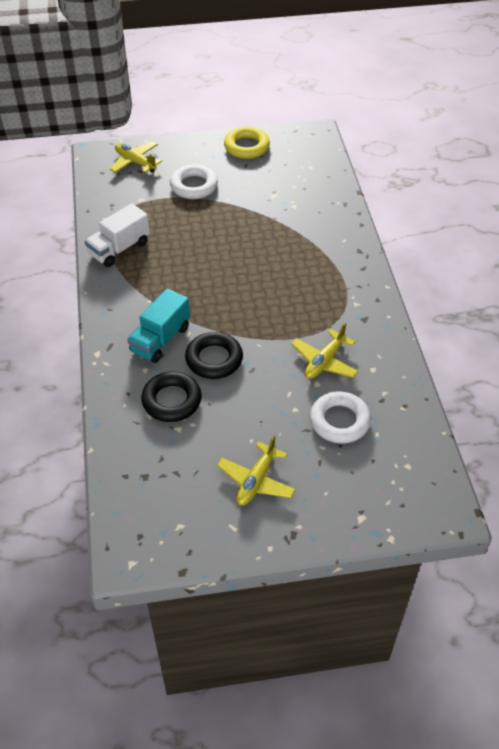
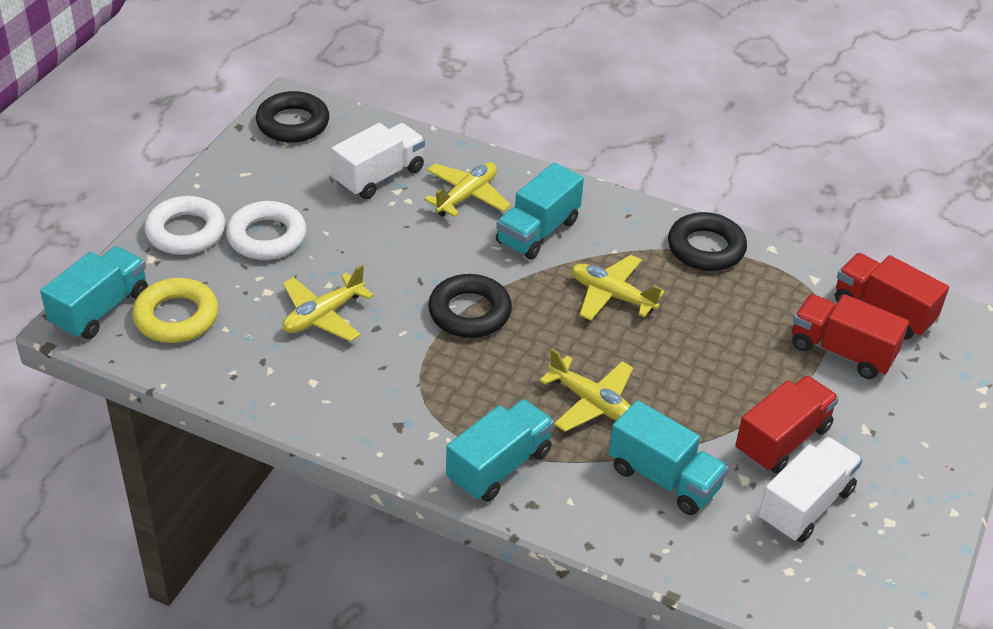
black ring: 2 -> 3
red truck: 0 -> 3
turquoise truck: 1 -> 4
white truck: 1 -> 2
yellow plane: 3 -> 4

